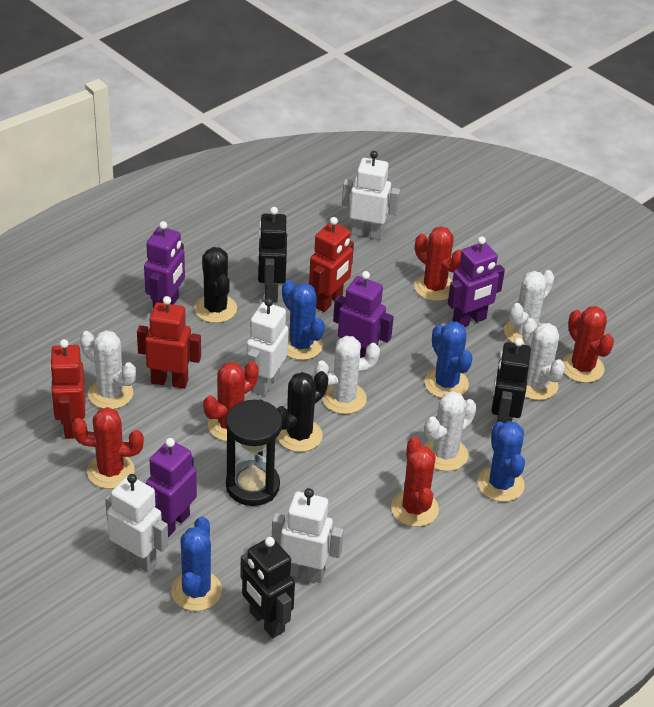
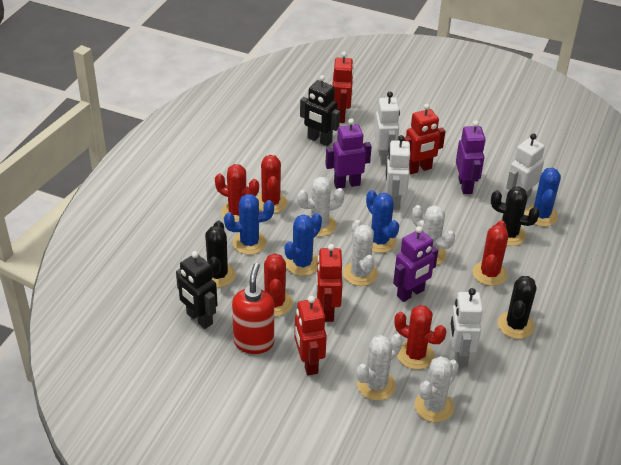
black cactus: 2 -> 3
black hourglass: 1 -> 0
black robot: 3 -> 2
purple robot: 4 -> 3
red robot: 3 -> 4
red soap dispenser: 0 -> 1

